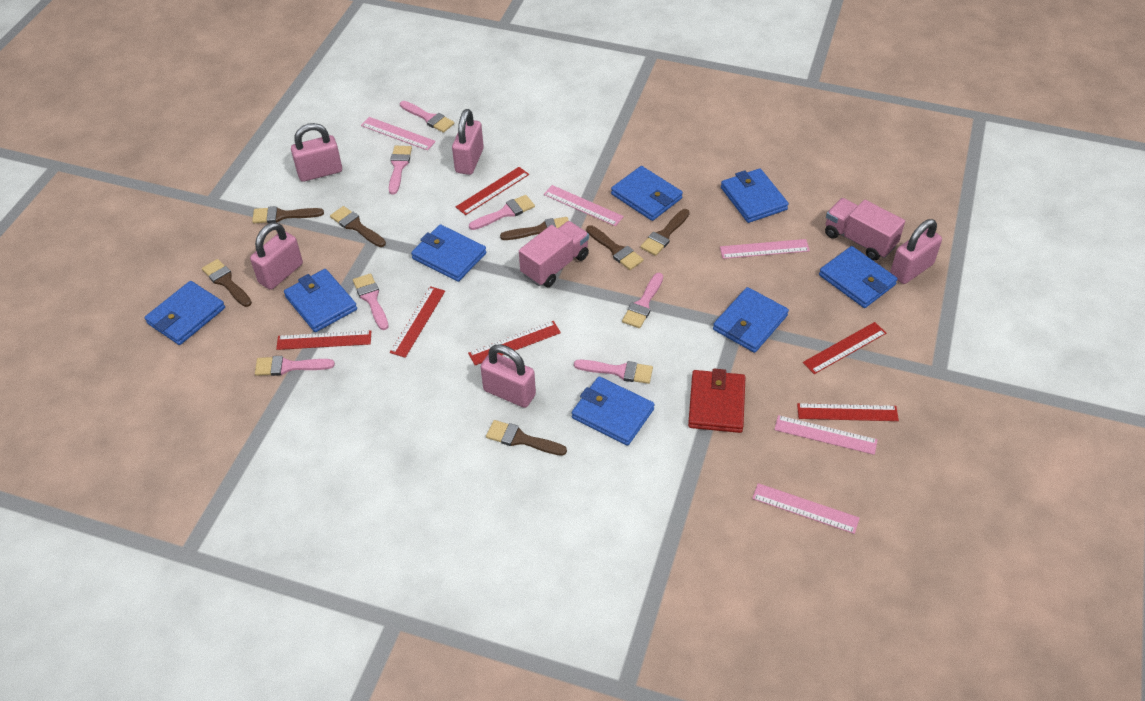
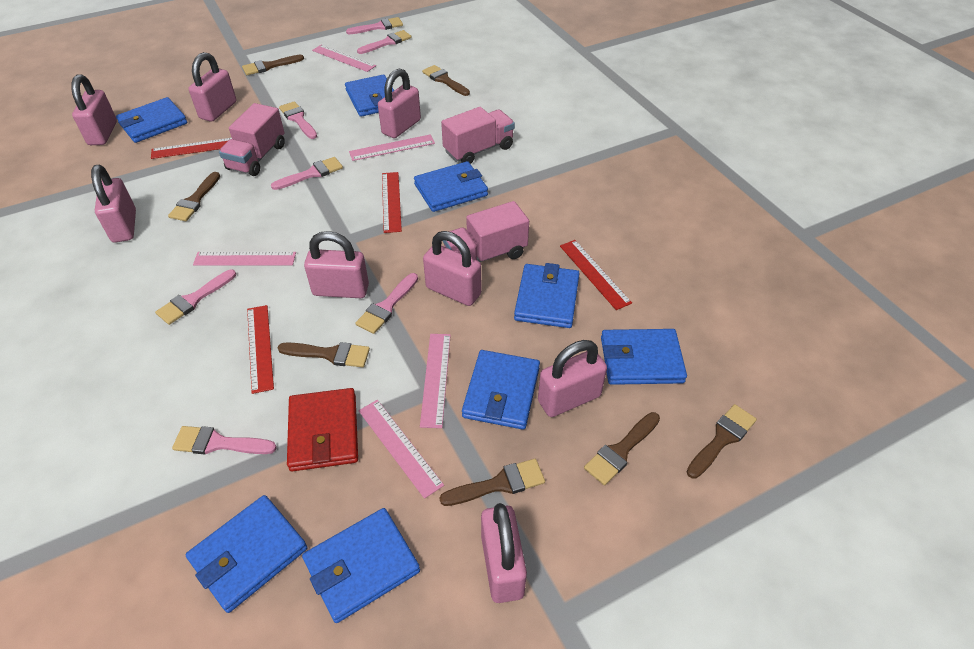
pink padlock: 5 -> 8
pink truck: 2 -> 3
red ruler: 6 -> 4

